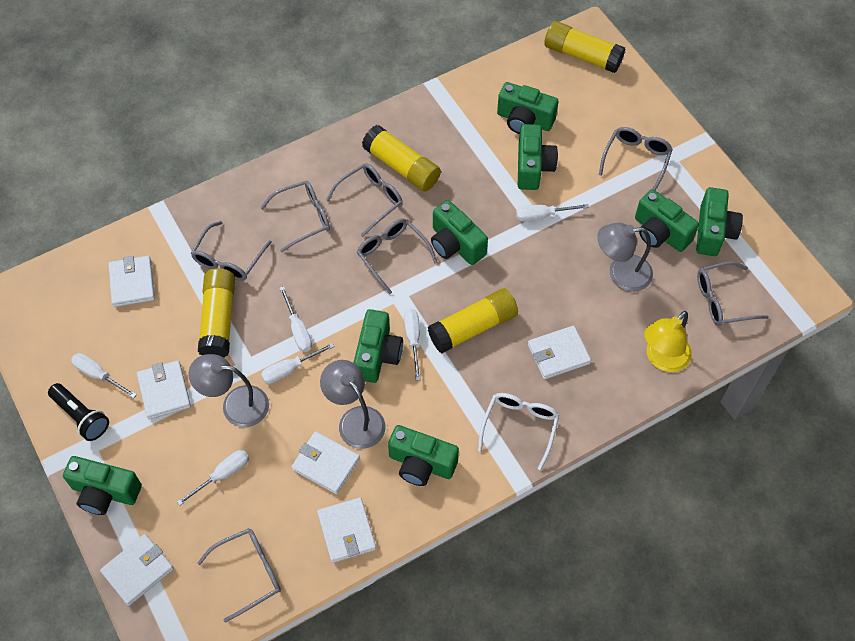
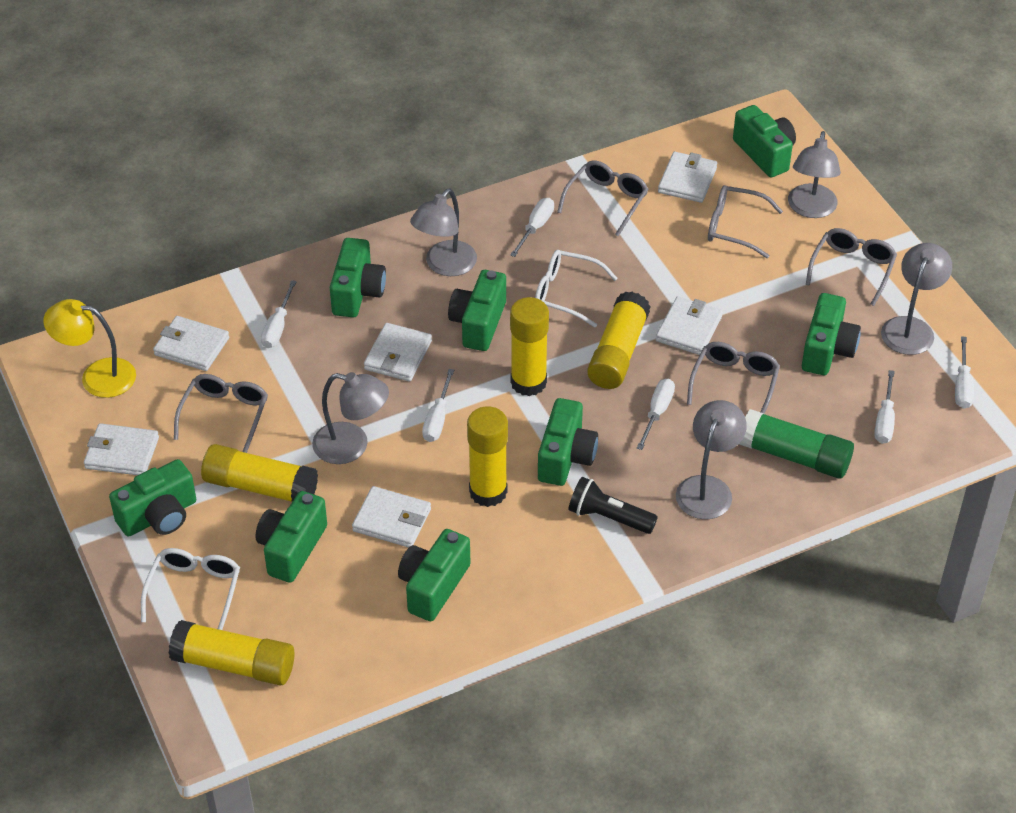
green glue stick: 0 -> 1
grey glasses: 7 -> 5
grey lamp: 3 -> 5
white glasses: 1 -> 2
yellow glue stick: 4 -> 5

